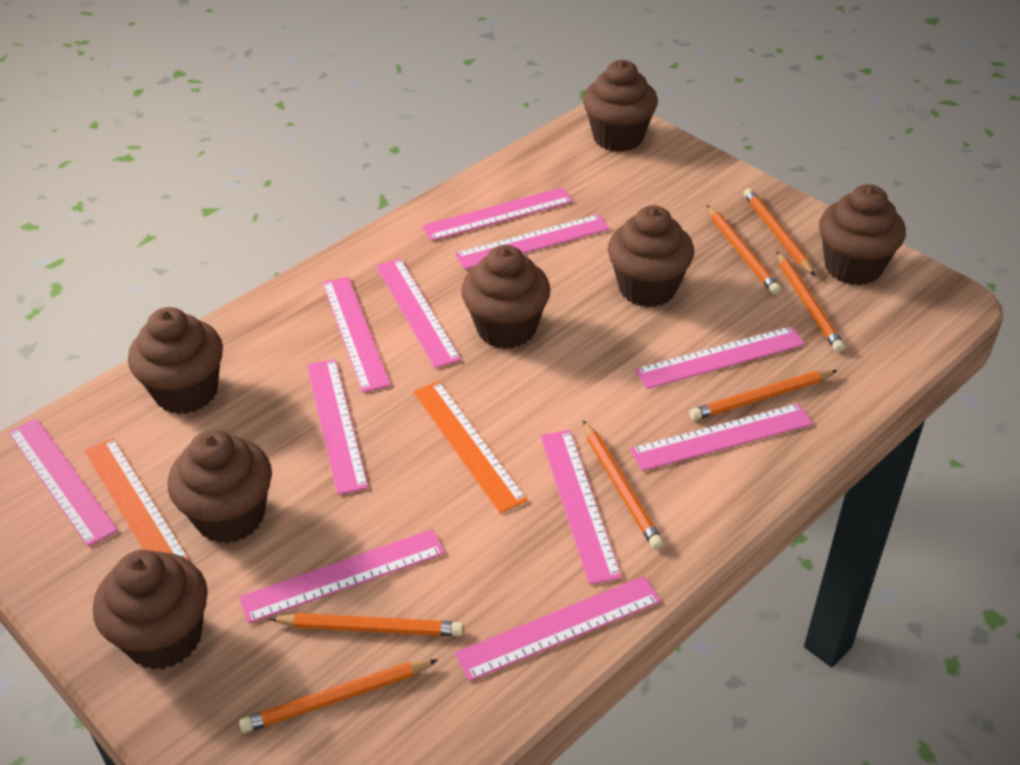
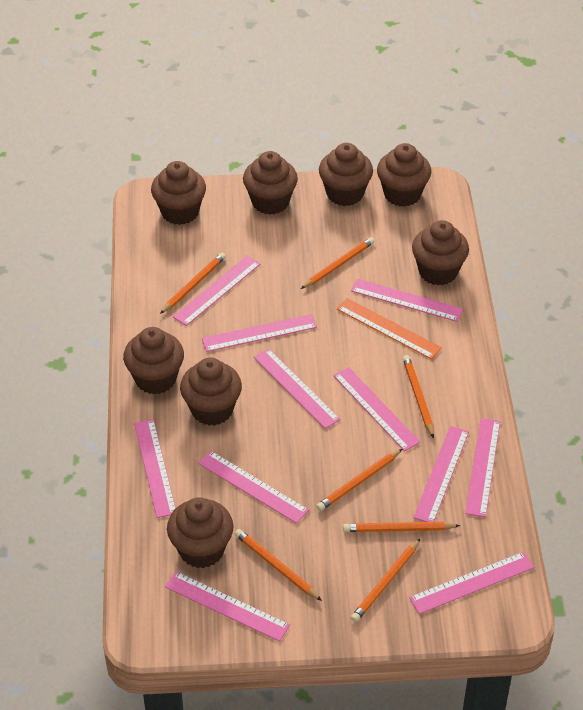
brown cupcake: 7 -> 8
orange ruler: 2 -> 1

